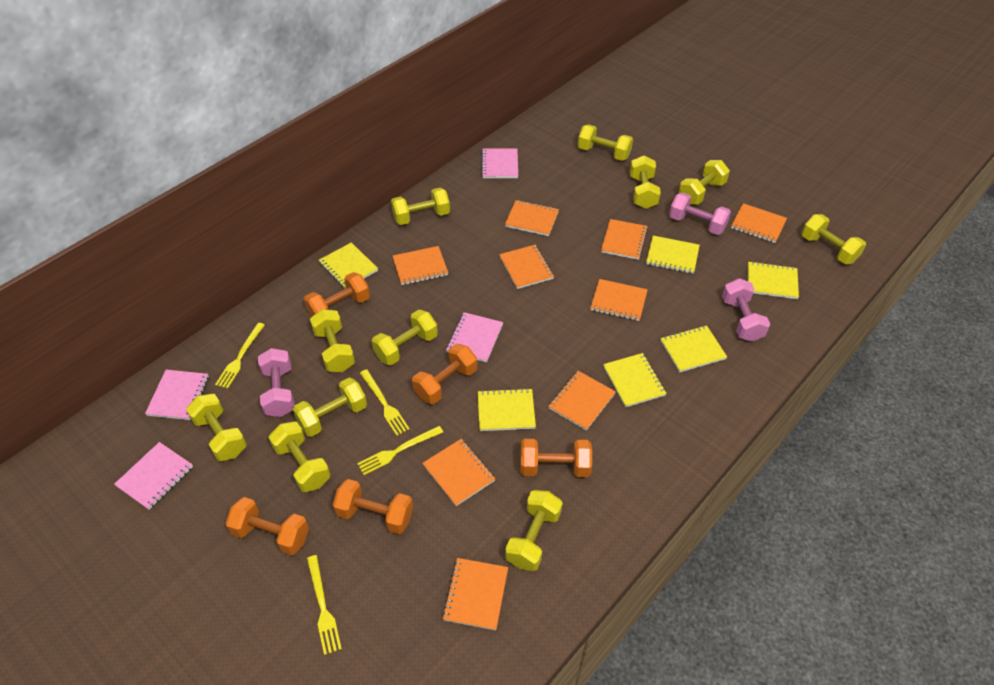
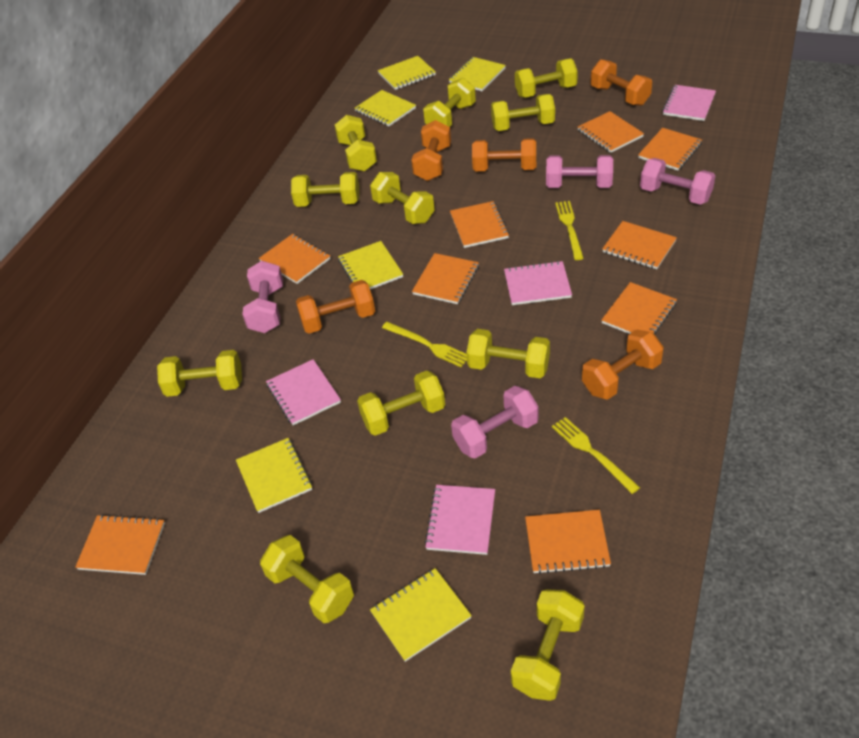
pink dumbbell: 3 -> 4
yellow fork: 4 -> 3

